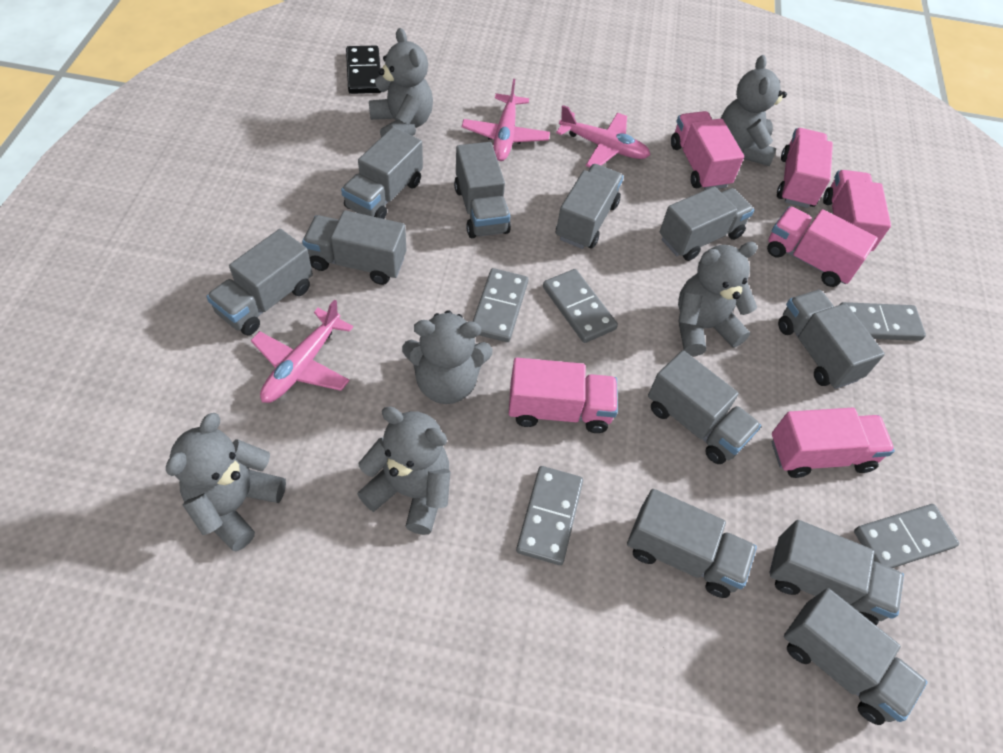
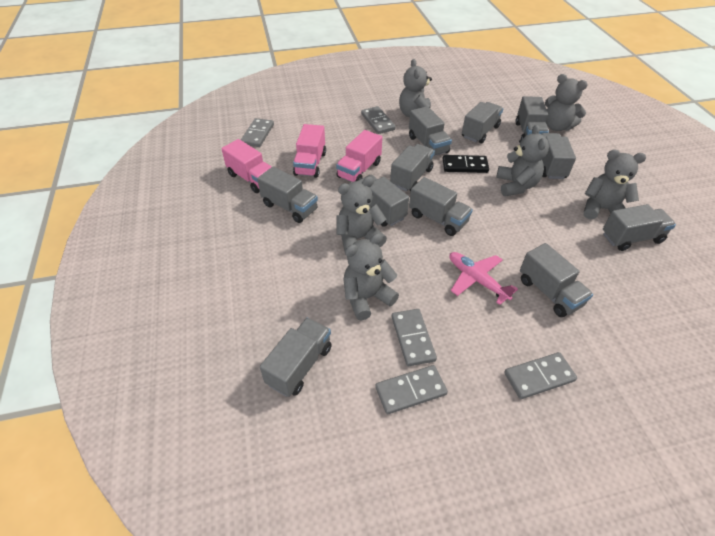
pink plane: 3 -> 1
pink truck: 6 -> 3

